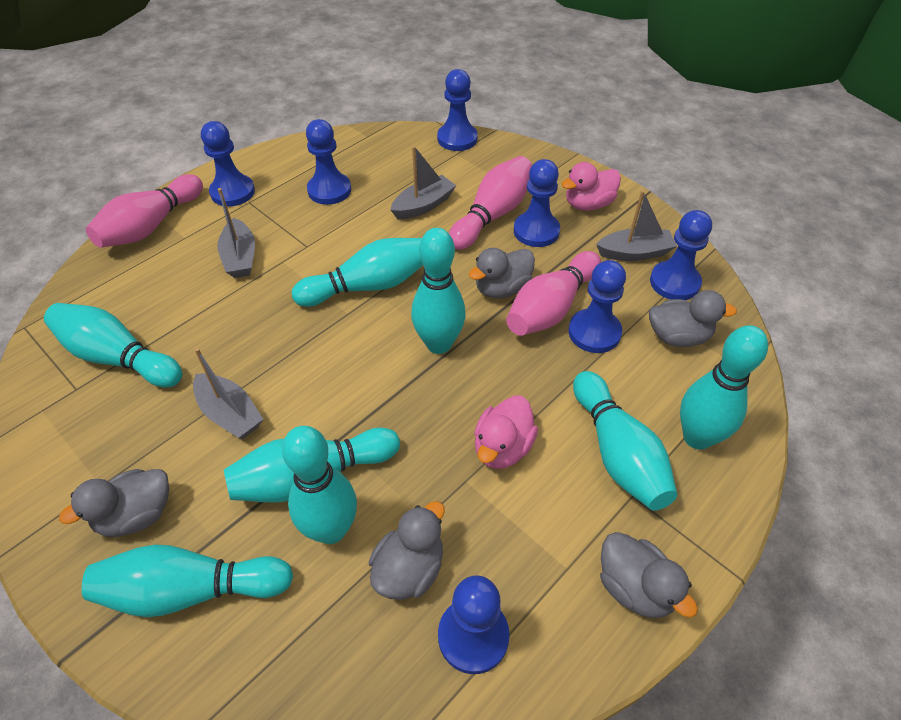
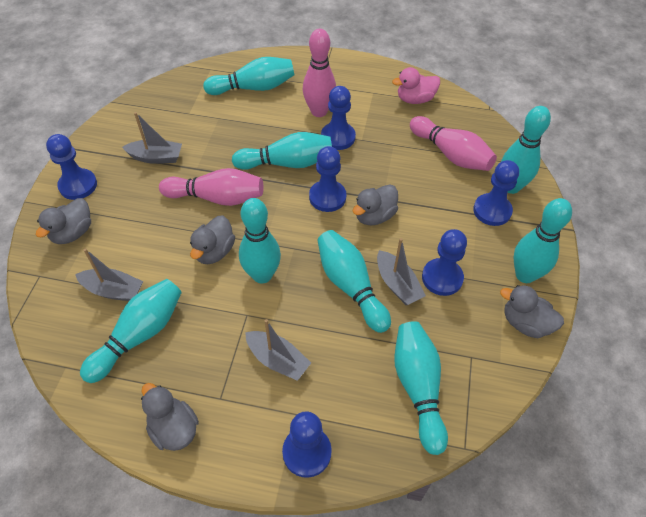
blue pawn: 7 -> 6
pink duck: 2 -> 1

